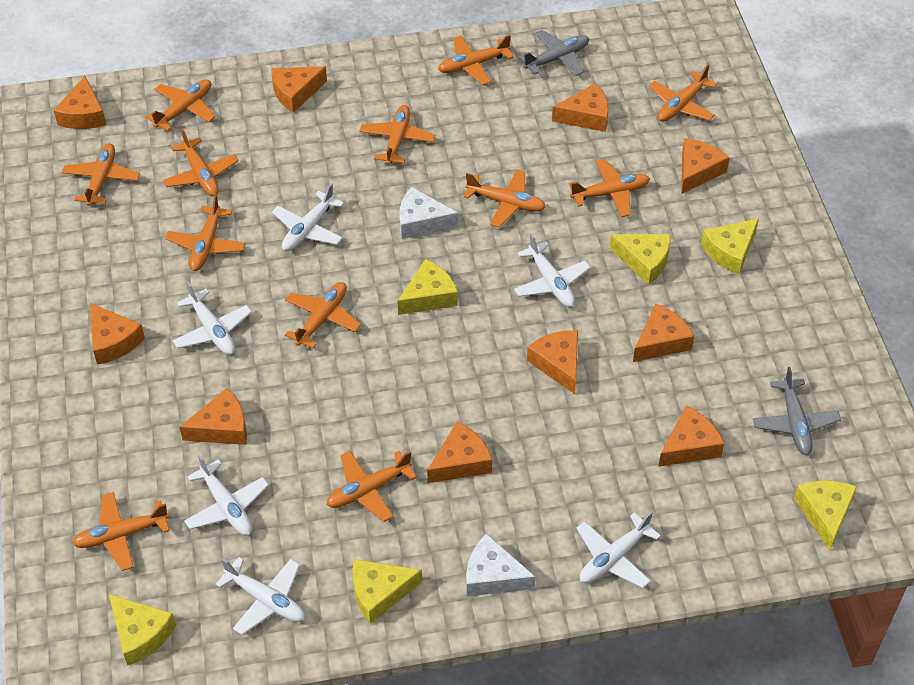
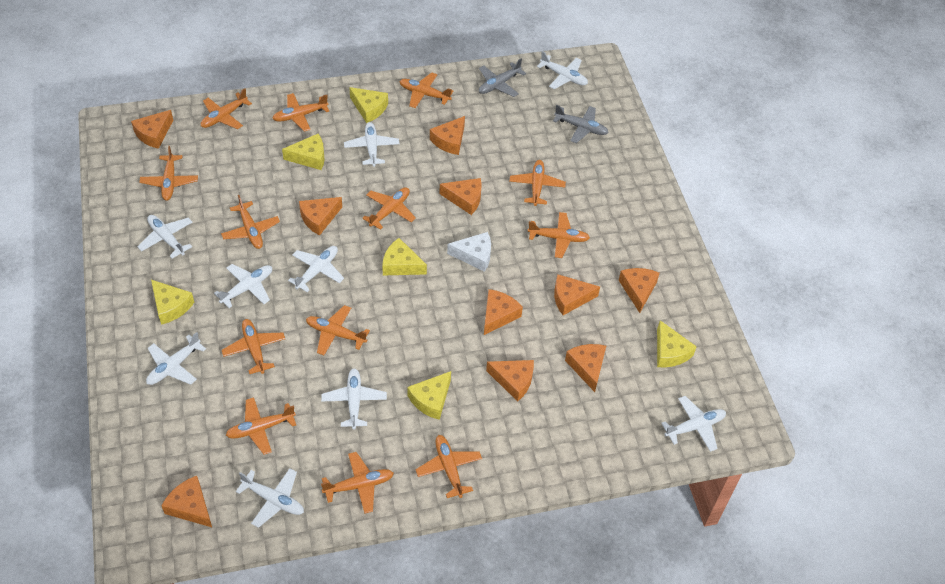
orange plane: 12 -> 13
white cheese: 2 -> 1
white plane: 6 -> 9

